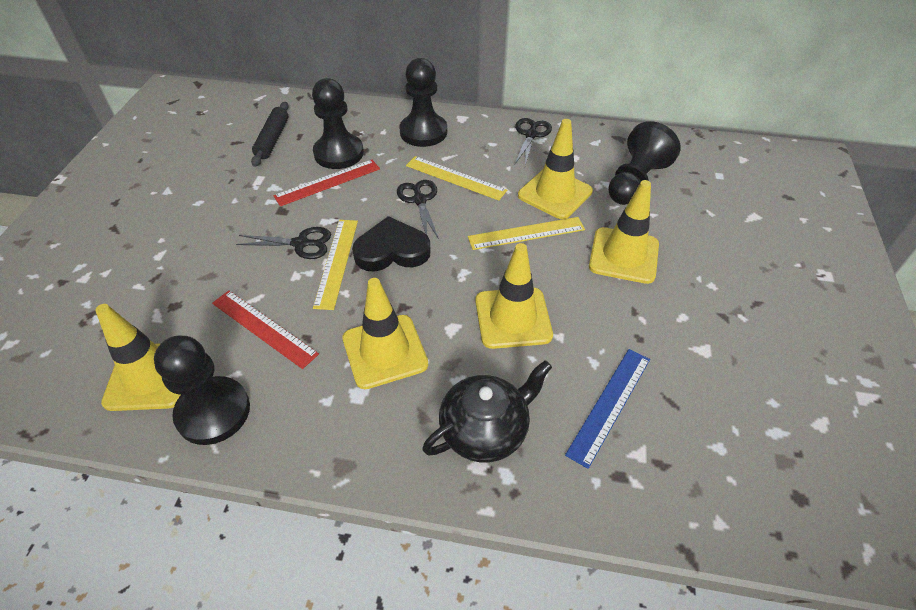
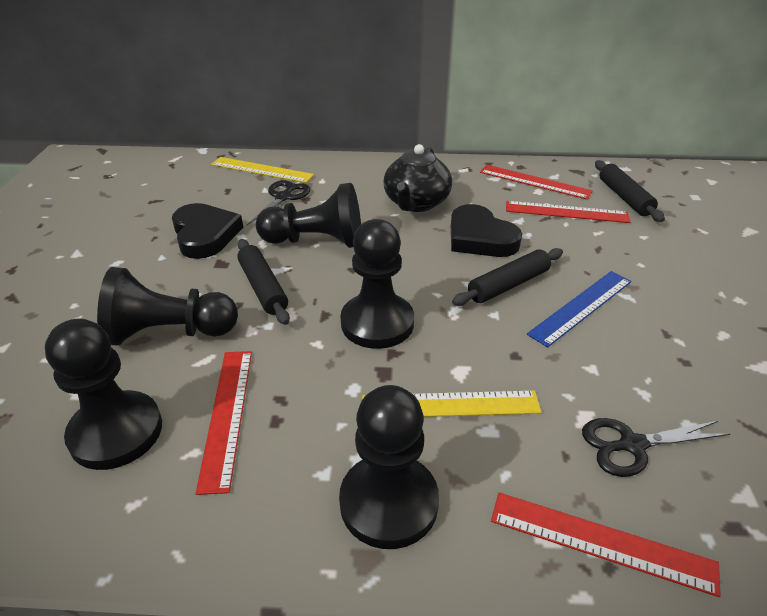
black heart: 1 -> 2
black pawn: 4 -> 5
black rolling pin: 1 -> 3
black scissors: 3 -> 2
red ruler: 2 -> 4
yellow ruler: 3 -> 2
yellow traffic cone: 5 -> 0

